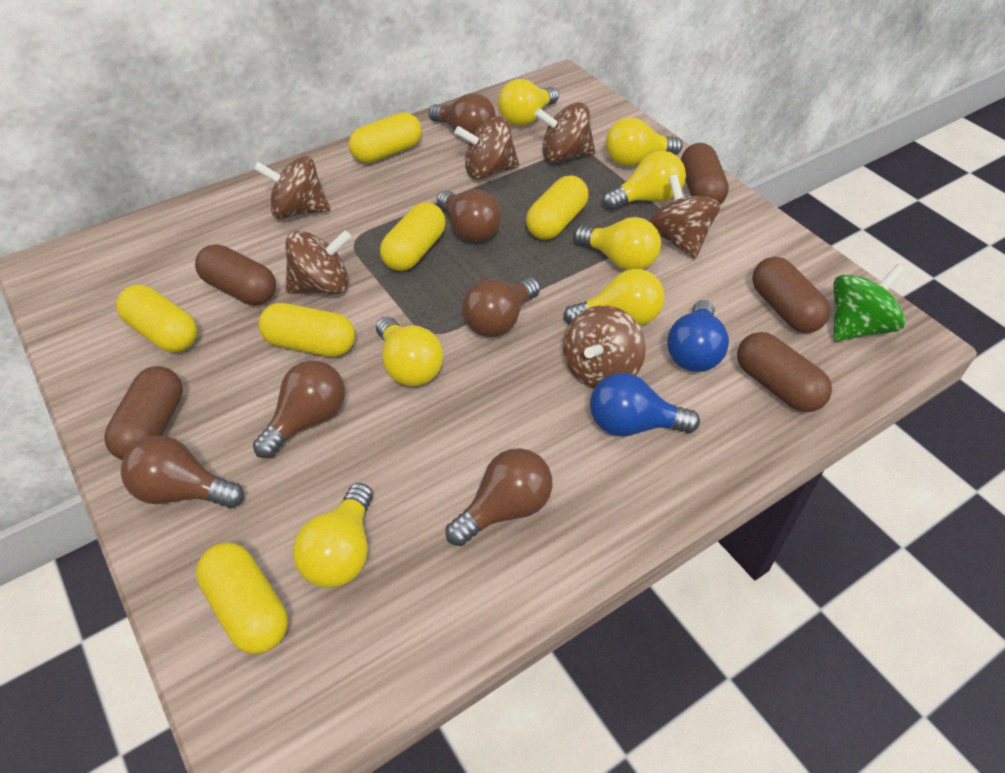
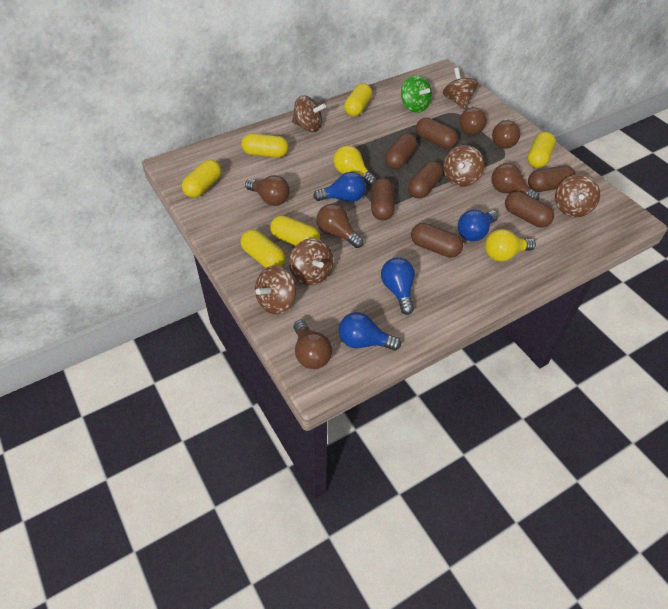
blue light bulb: 2 -> 4
brown capsule: 5 -> 7
yellow light bulb: 7 -> 2

